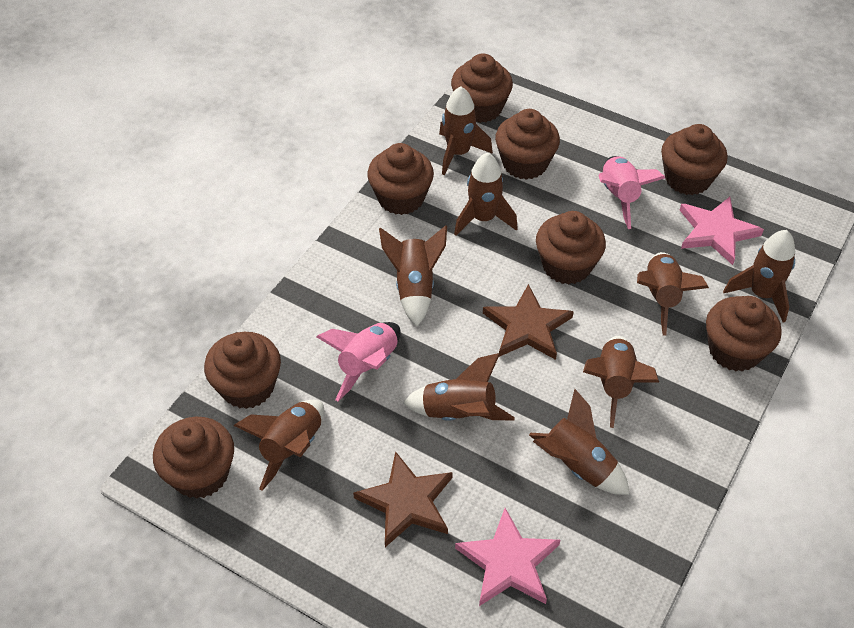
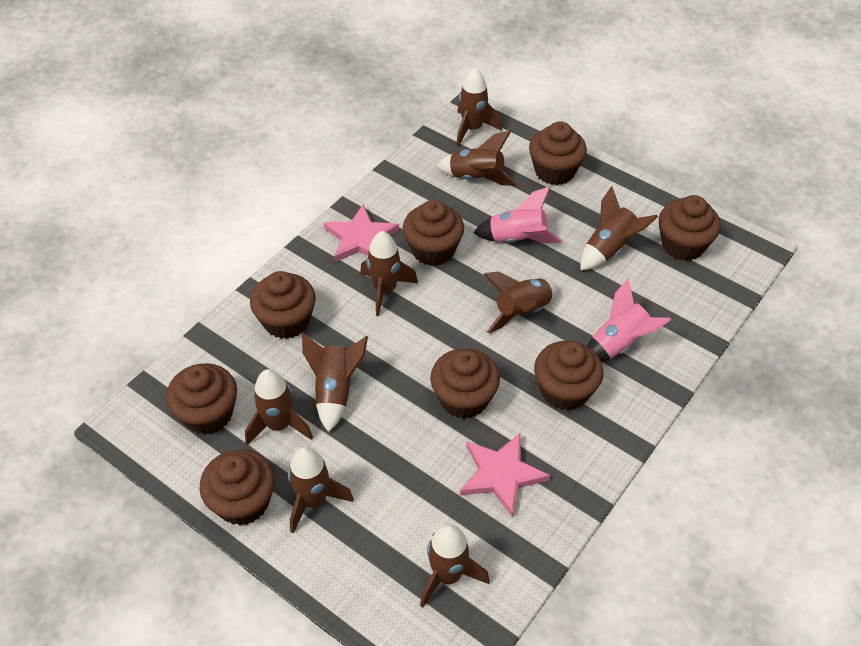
brown star: 2 -> 0

